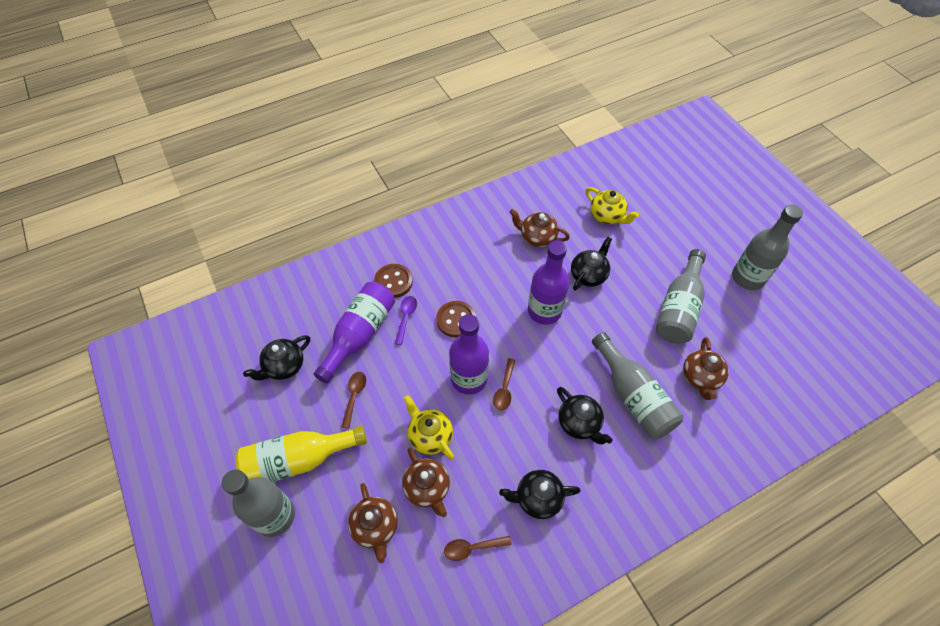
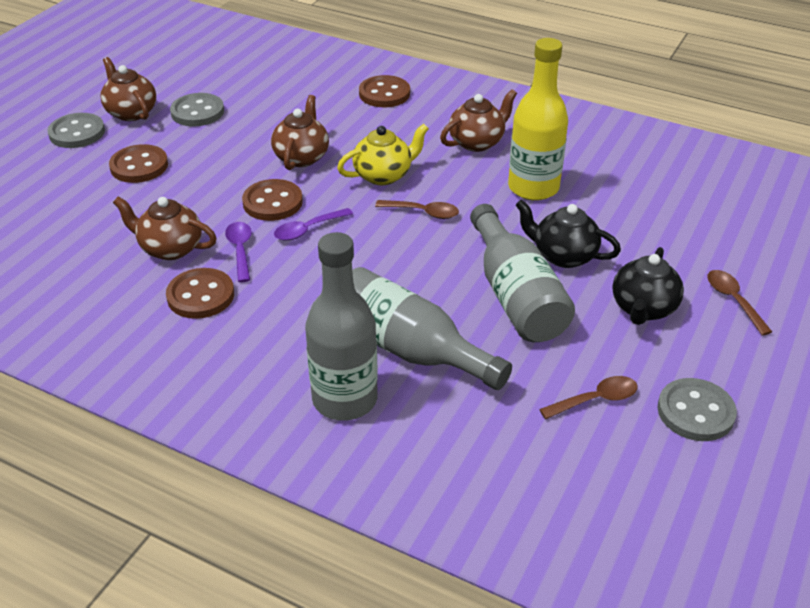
black teapot: 4 -> 2
brown button: 2 -> 4
grey bottle: 4 -> 3
grey button: 0 -> 3
purple bottle: 3 -> 0
purple spoon: 1 -> 2
yellow teapot: 2 -> 1

